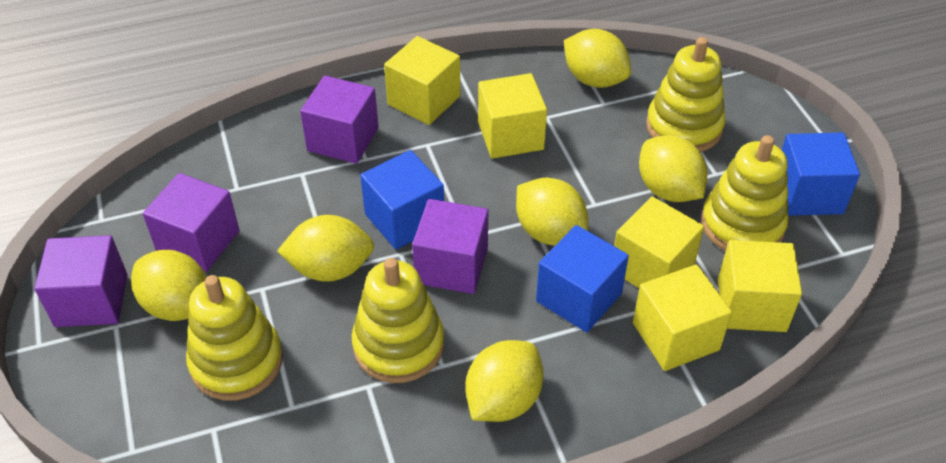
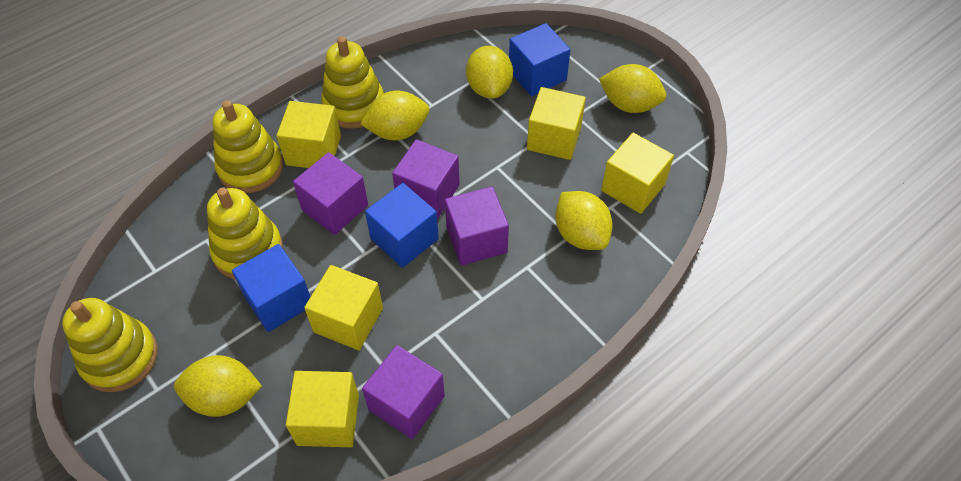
yellow lemon: 6 -> 5

